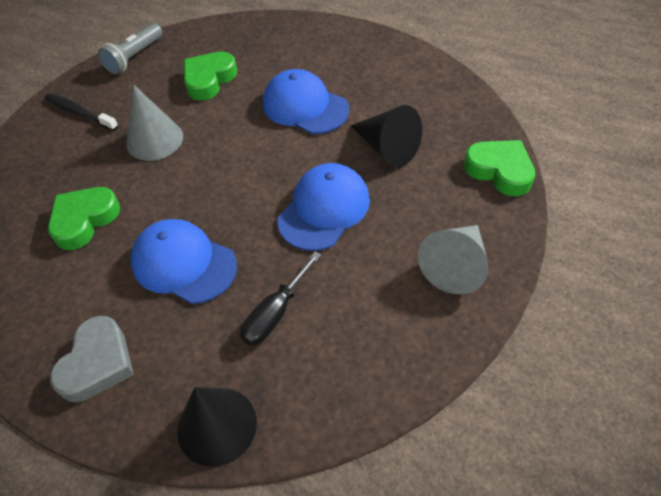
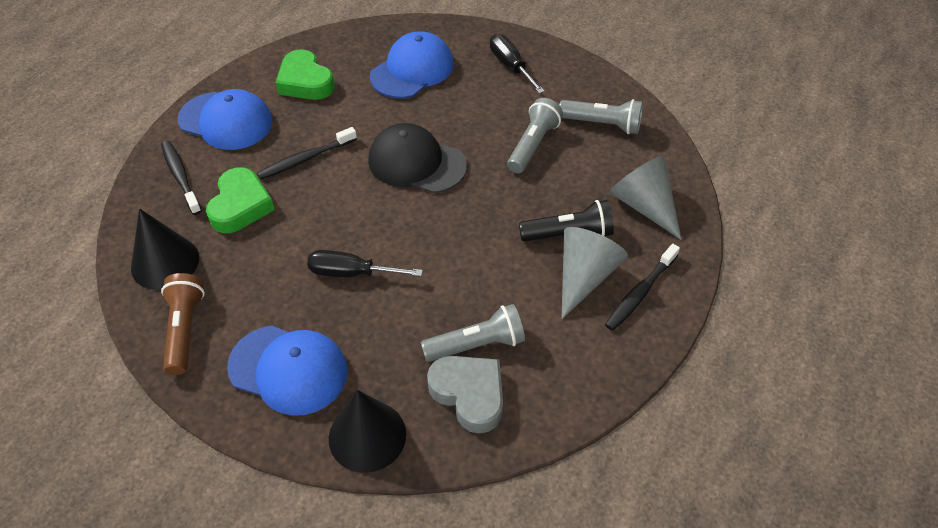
black cap: 0 -> 1
black flashlight: 0 -> 1
black screwdriver: 1 -> 2
black toothbrush: 1 -> 3
brown flashlight: 0 -> 1
green heart: 3 -> 2
grey flashlight: 1 -> 3

